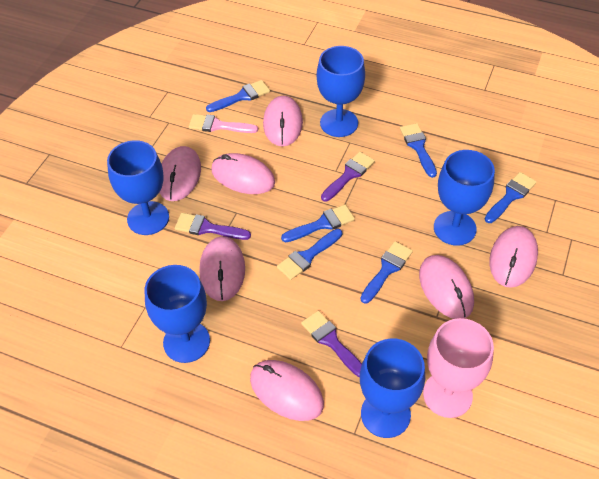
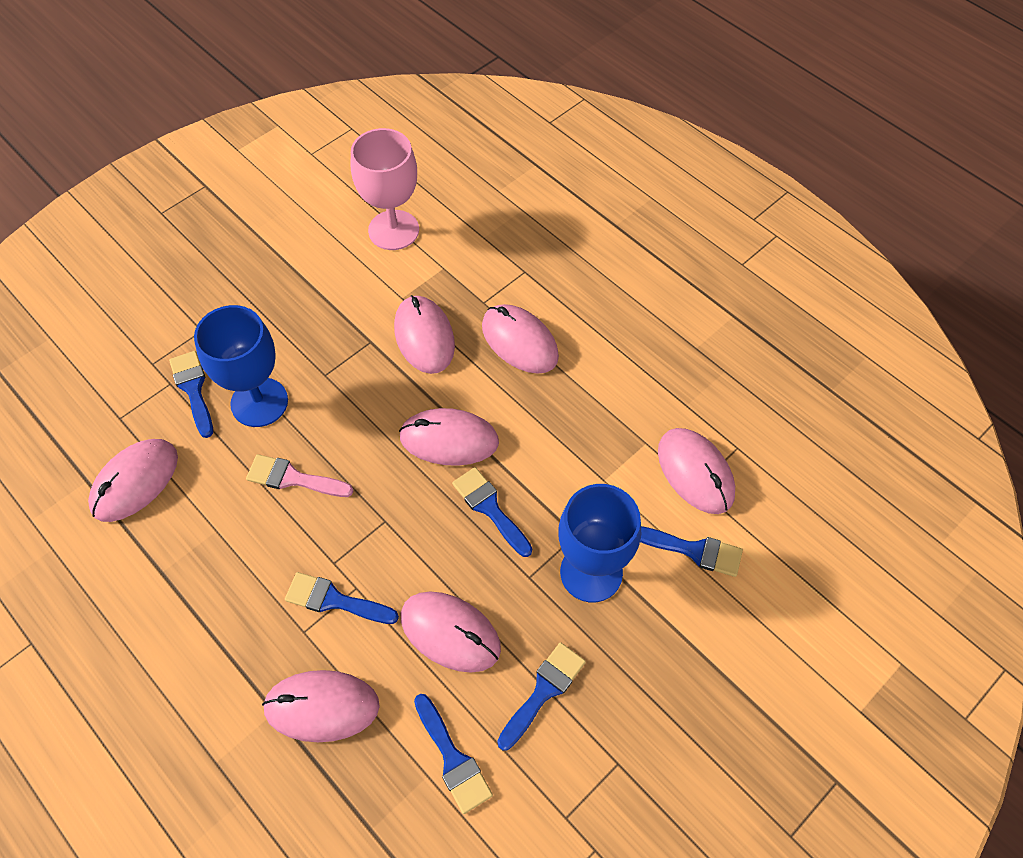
blue goblet: 5 -> 2
purple brush: 3 -> 0

